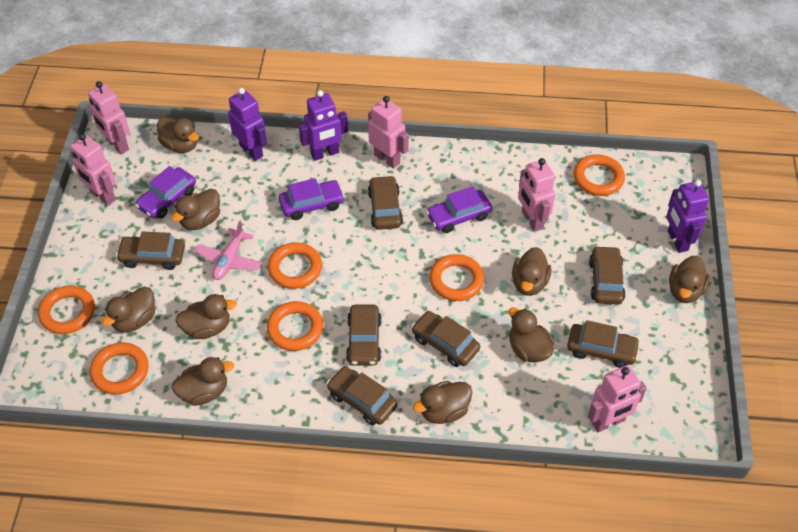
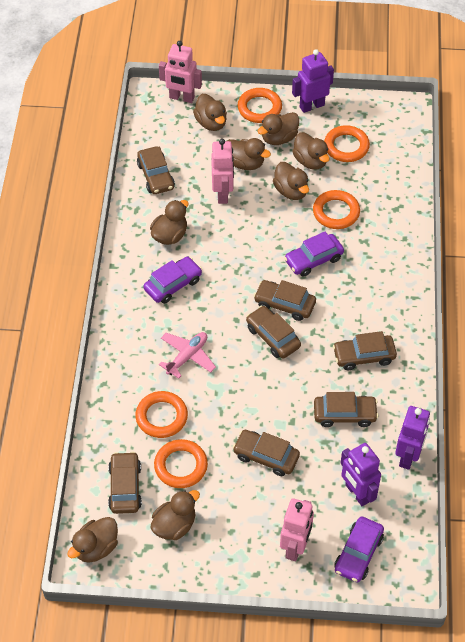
brown duck: 9 -> 8
orange ring: 6 -> 5
pink robot: 5 -> 3

